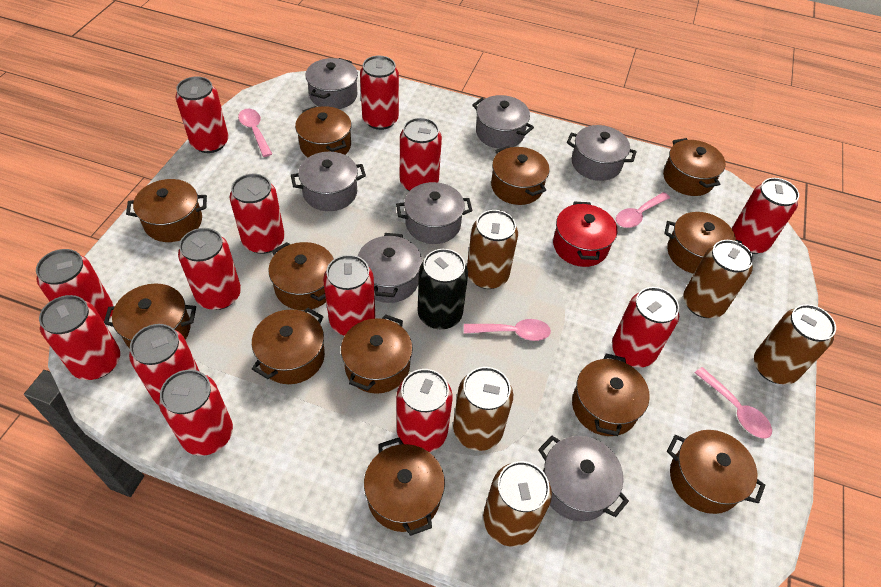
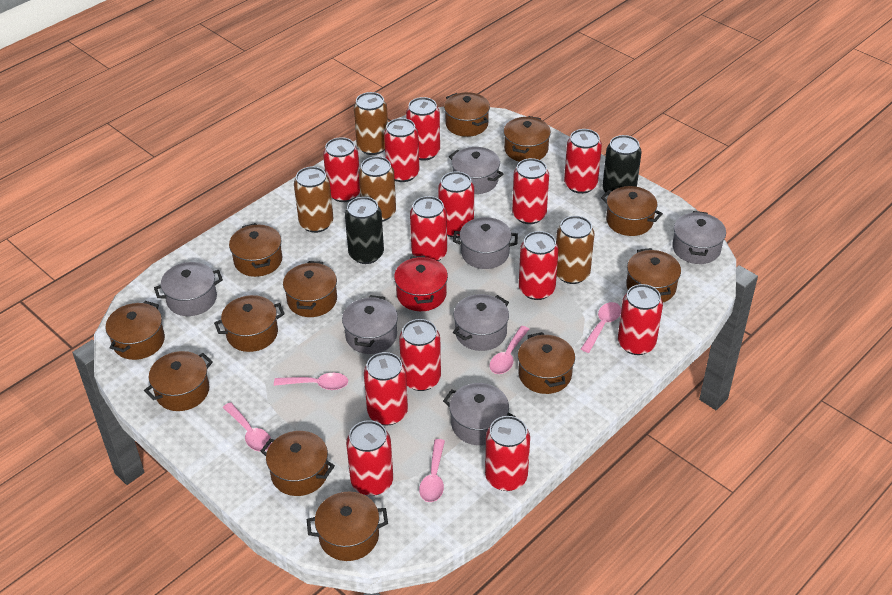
black can: 1 -> 2
brown can: 5 -> 4
pink spoon: 4 -> 5

